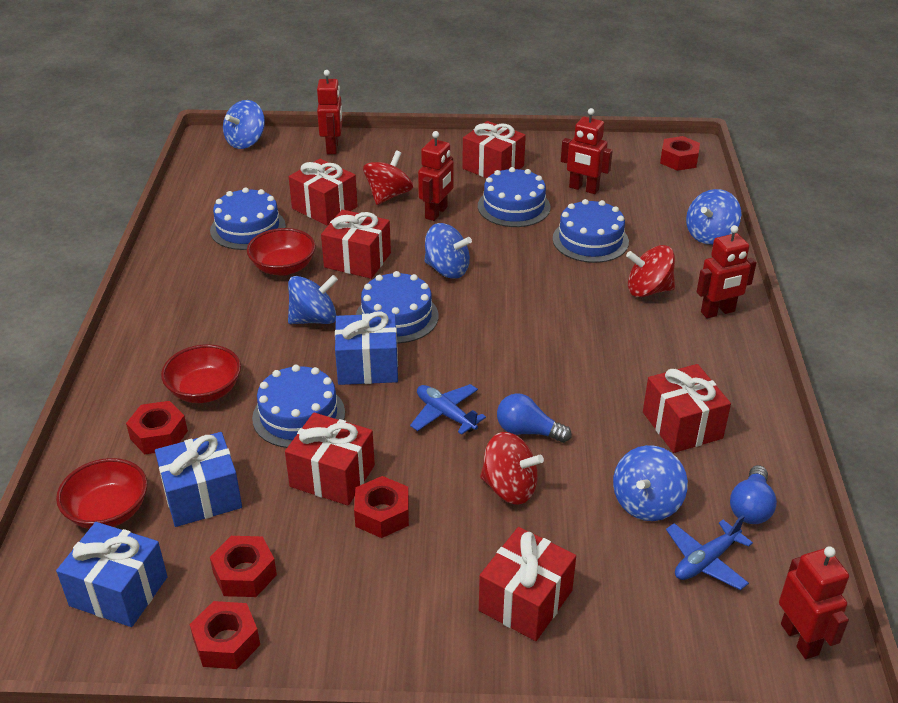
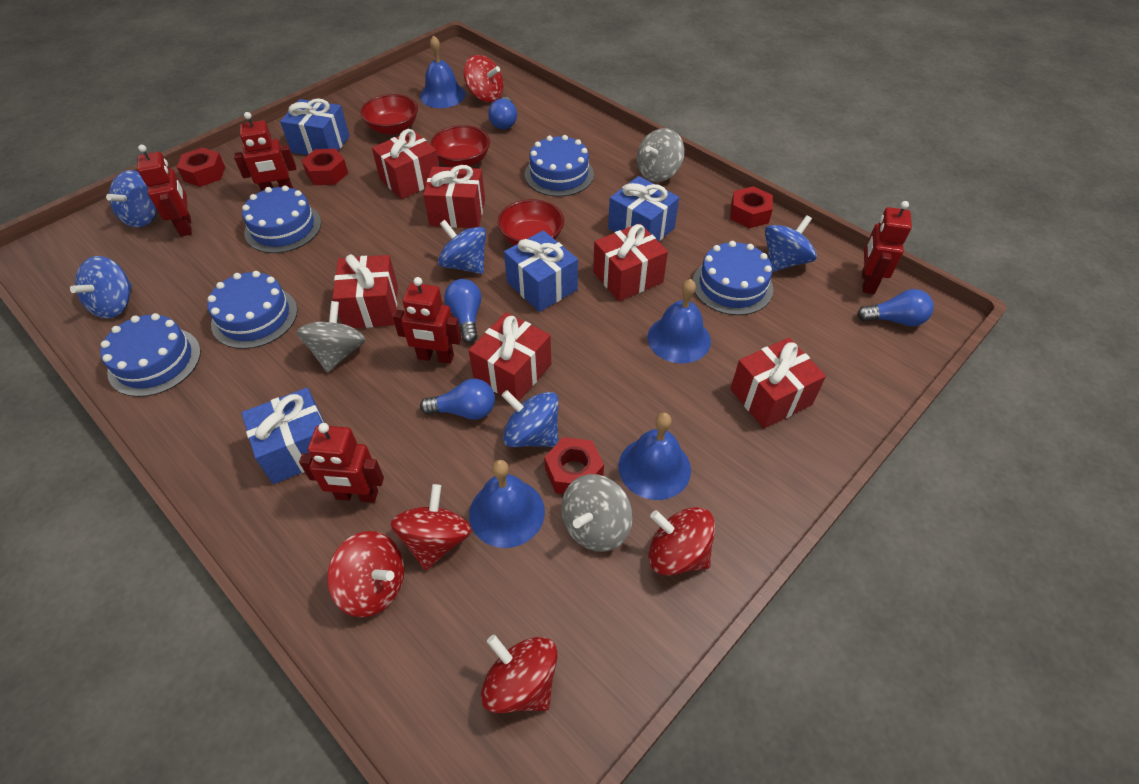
blue bell: 0 -> 4
blue gift: 3 -> 4
blue light bulb: 2 -> 4
blue plane: 2 -> 0
grey spinning top: 0 -> 3
red nut: 5 -> 4
red spinning top: 3 -> 5

